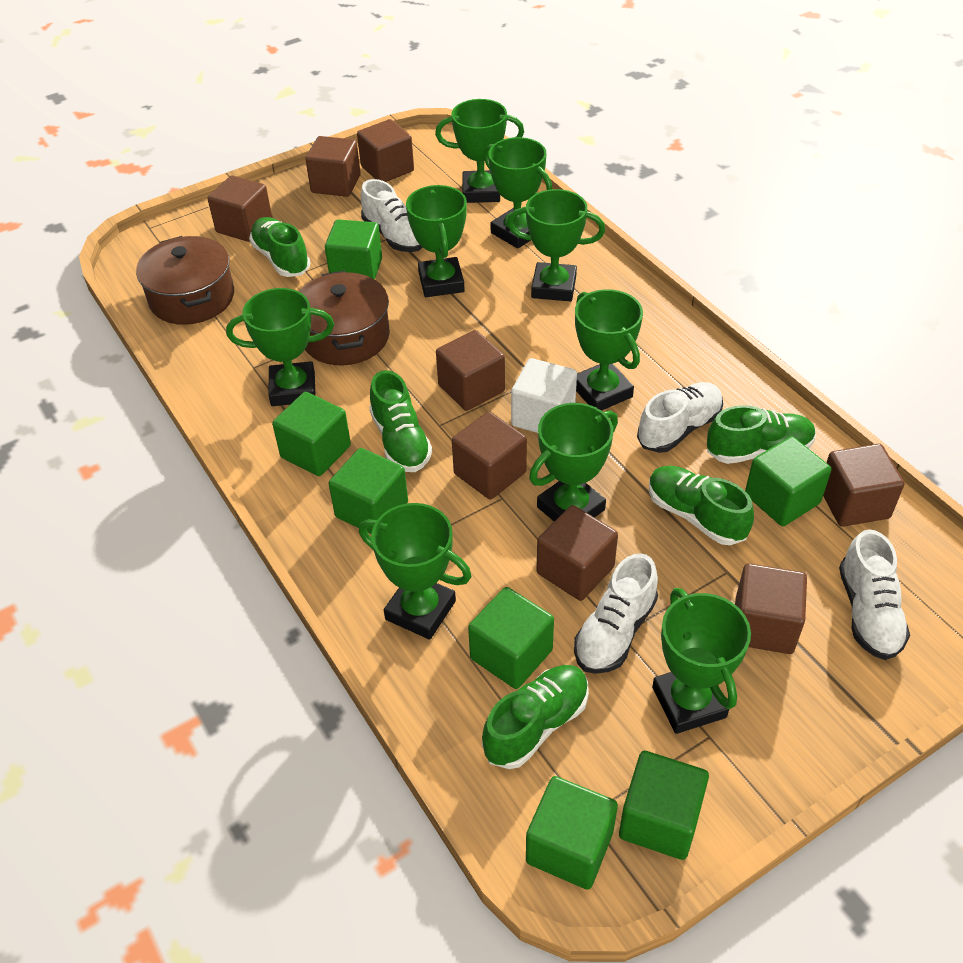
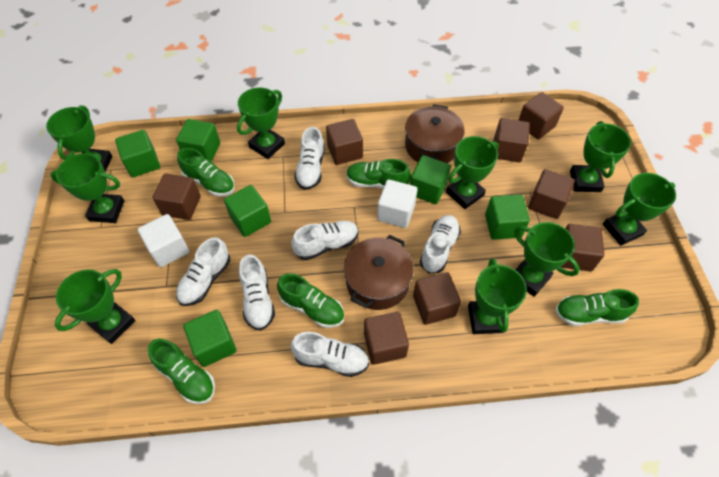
green cube: 7 -> 6
white cube: 1 -> 2
white shoe: 4 -> 6

